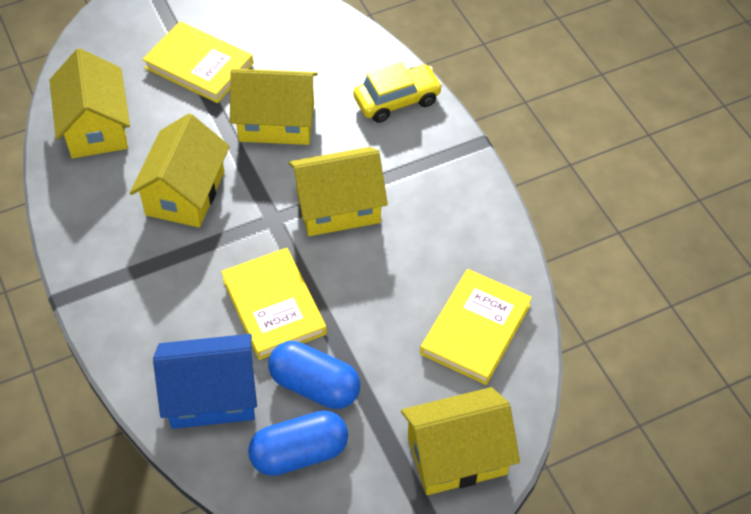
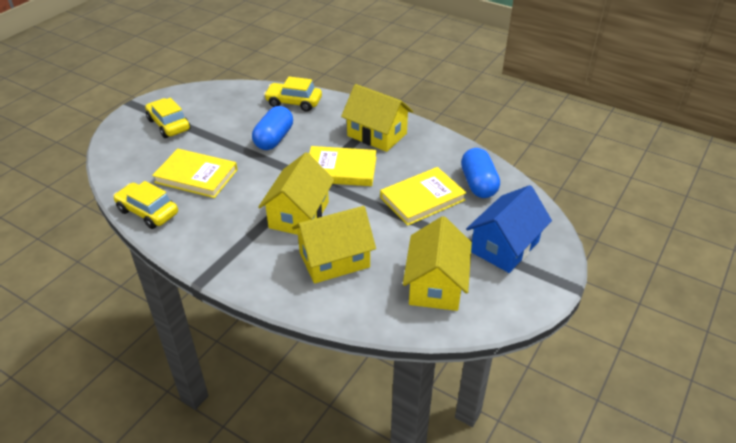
yellow car: 1 -> 3
yellow house: 5 -> 4

